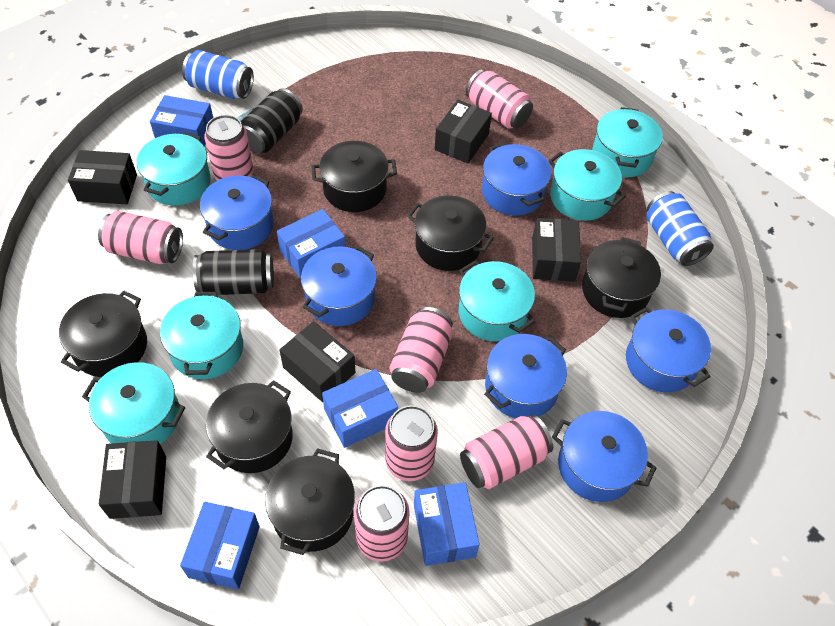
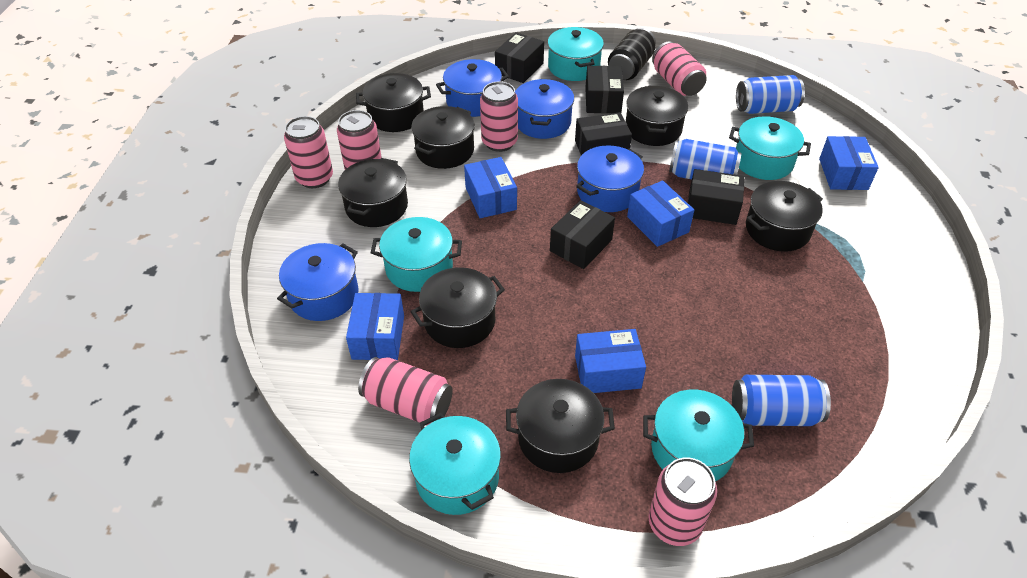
black can: 2 -> 1
black pot: 6 -> 7
blue can: 2 -> 3
blue pot: 6 -> 4
pink can: 7 -> 6
turquoise pot: 6 -> 5

